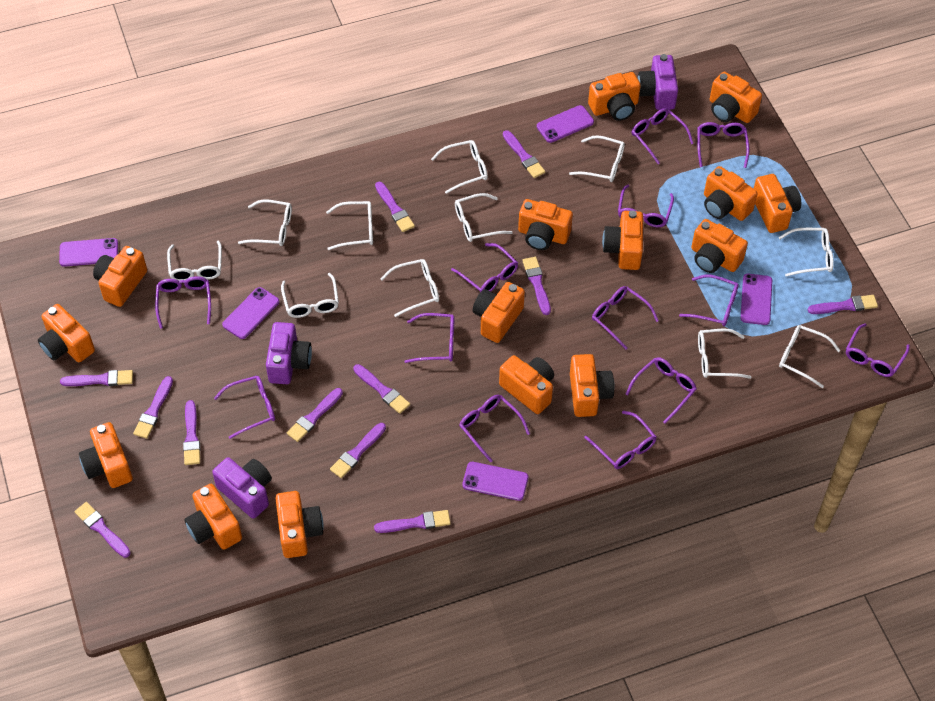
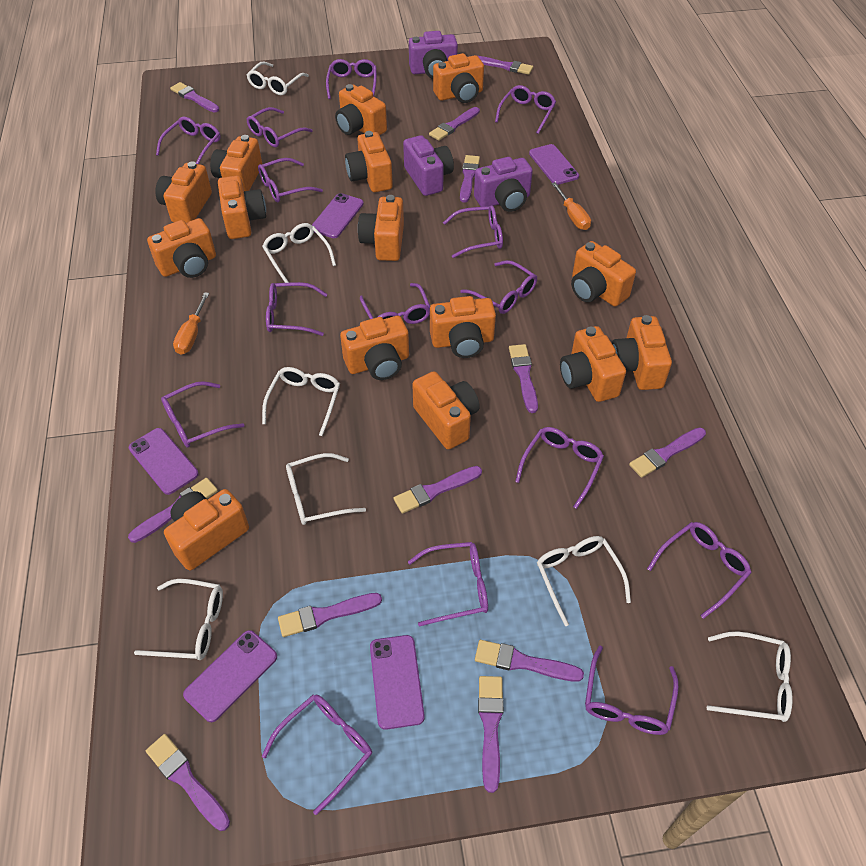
orange screwdriver: 0 -> 2
purple glasses: 13 -> 15
white glasses: 11 -> 7

